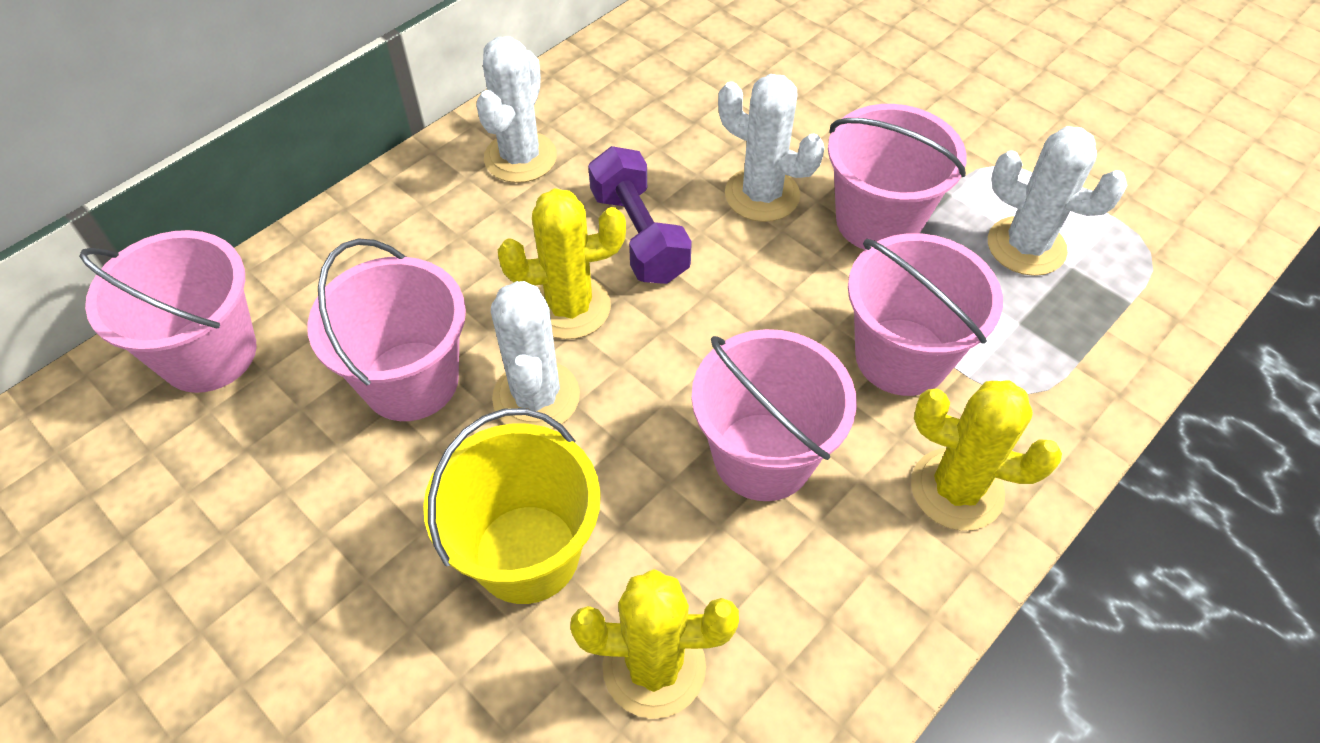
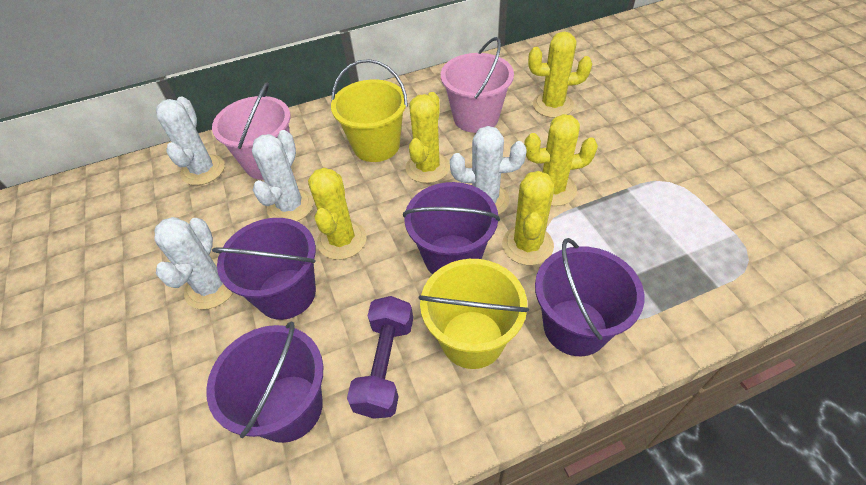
pink bucket: 5 -> 2
purple bucket: 0 -> 4
yellow bucket: 1 -> 2
yellow cactus: 3 -> 5

